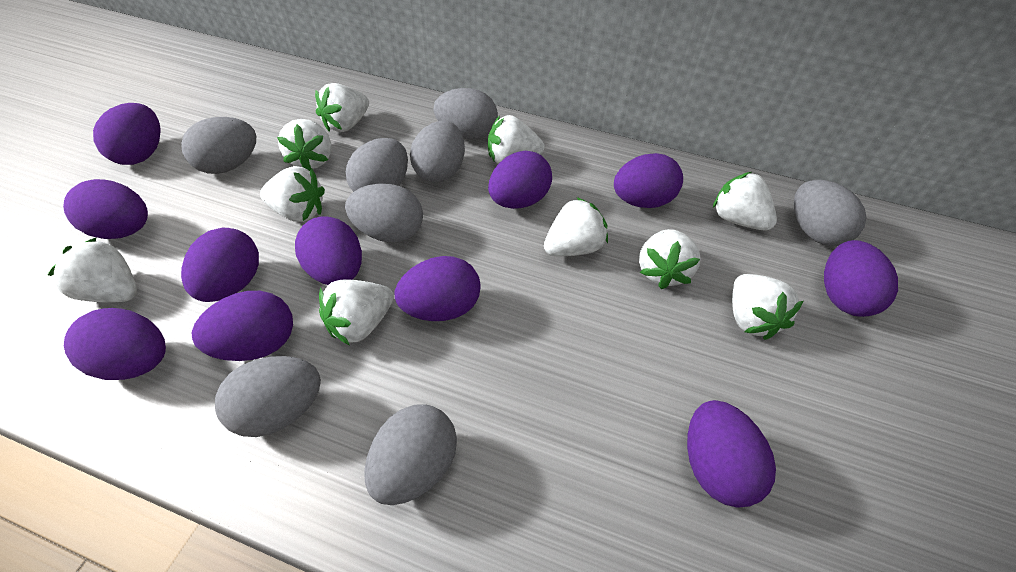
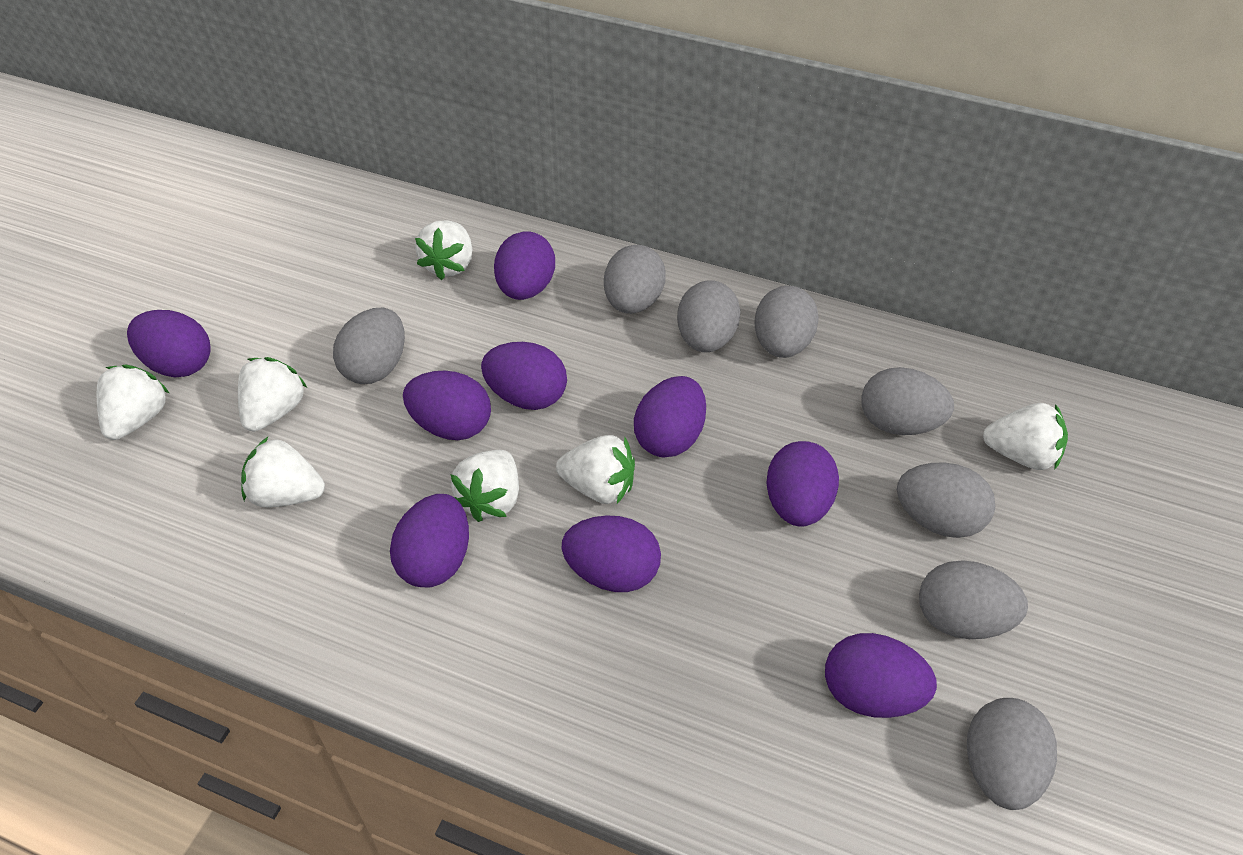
purple egg: 11 -> 9
white strawberry: 10 -> 7

